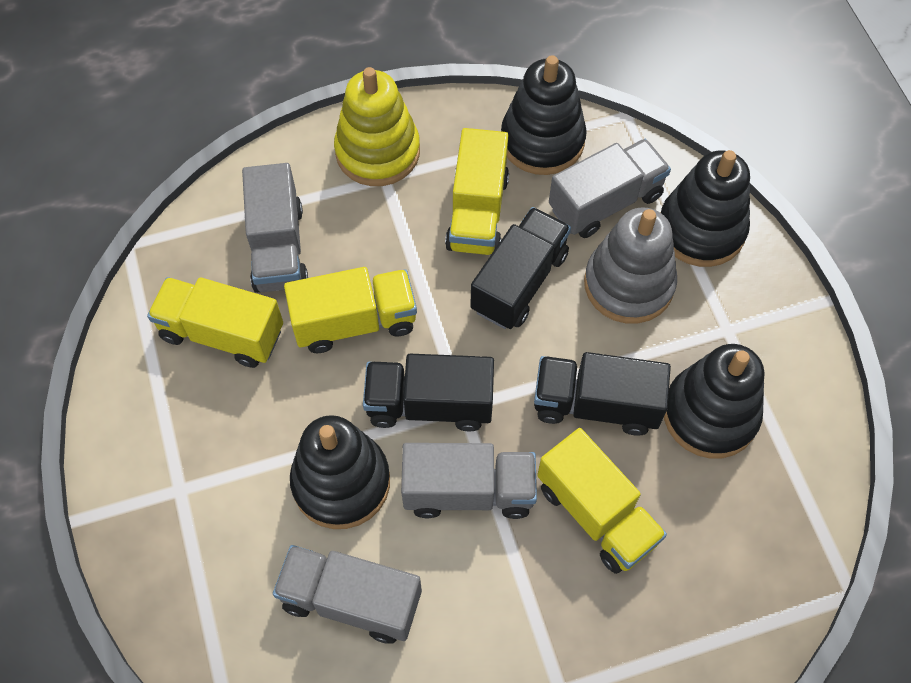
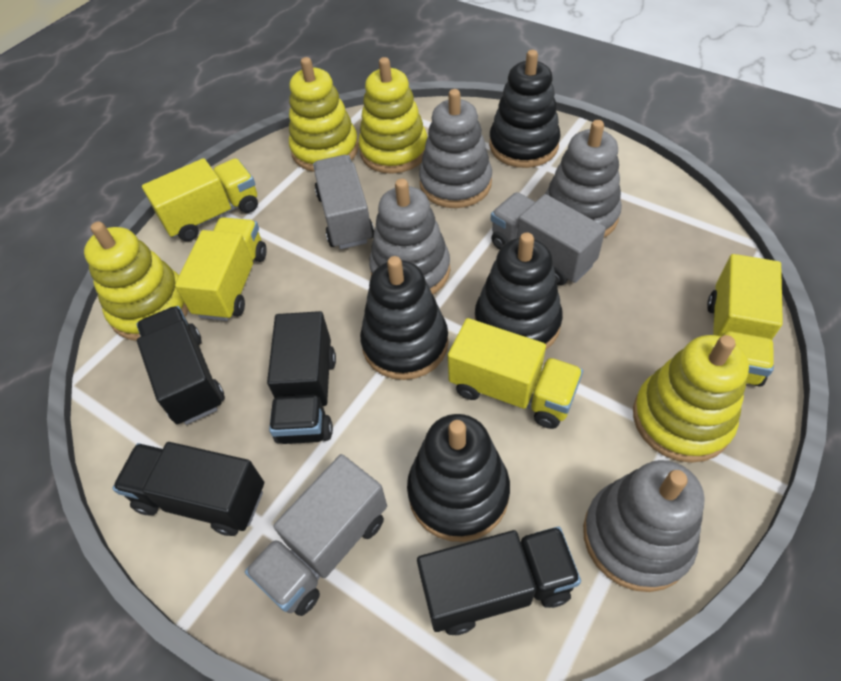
black truck: 3 -> 4
grey stacking toy: 1 -> 4
grey truck: 4 -> 3
yellow stacking toy: 1 -> 4

